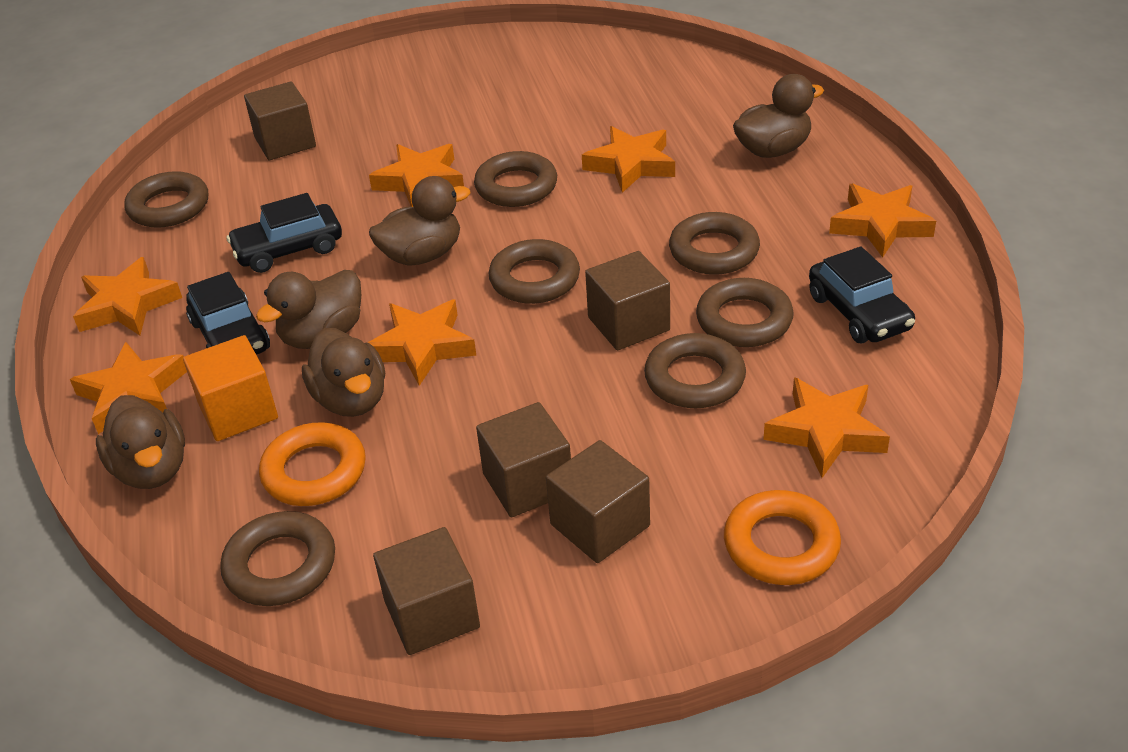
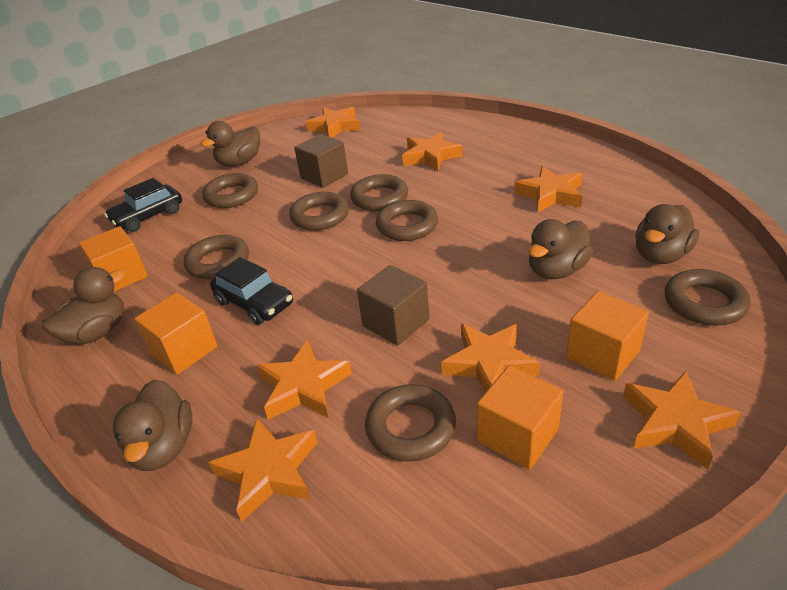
black car: 3 -> 2
brown cube: 5 -> 2
orange cube: 1 -> 4
orange ring: 2 -> 0

